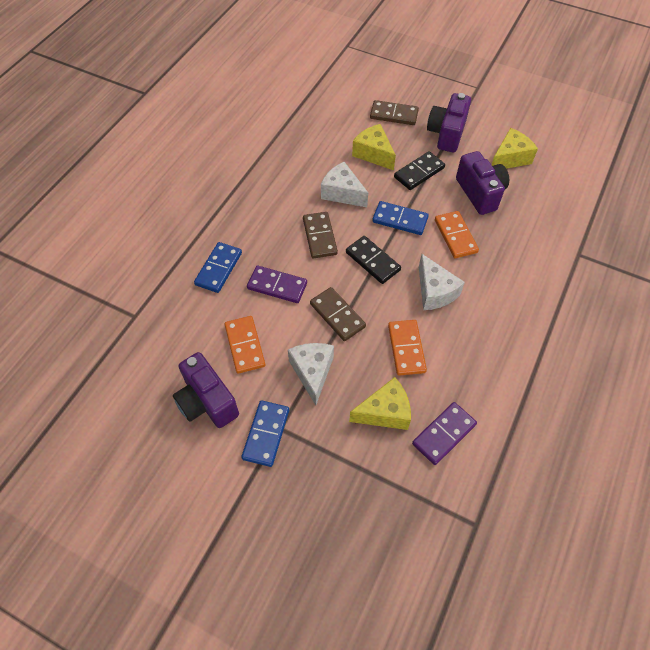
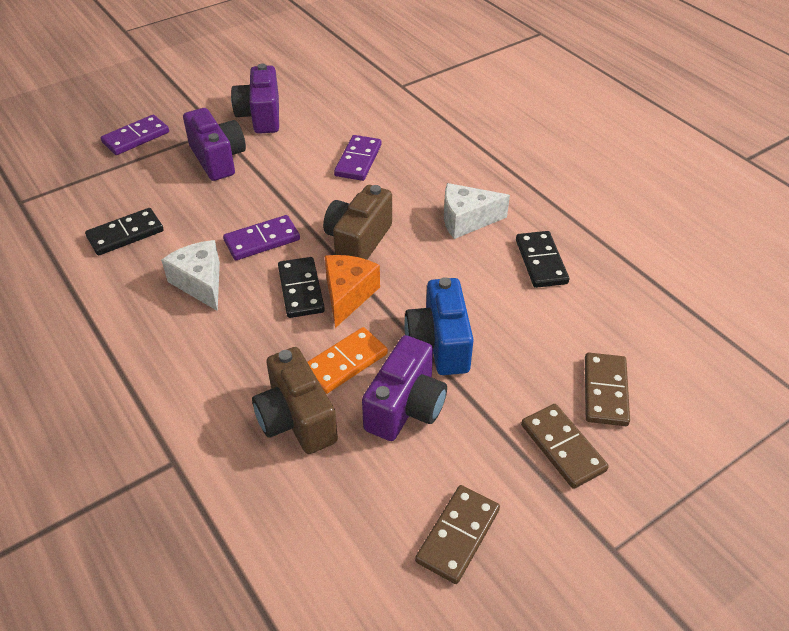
black domino: 2 -> 3
blue camera: 0 -> 1
blue domino: 3 -> 0
brown camera: 0 -> 2
orange cheese: 0 -> 1
orange domino: 3 -> 1
purple domino: 2 -> 3
white cheese: 3 -> 2
yellow cheese: 3 -> 0

